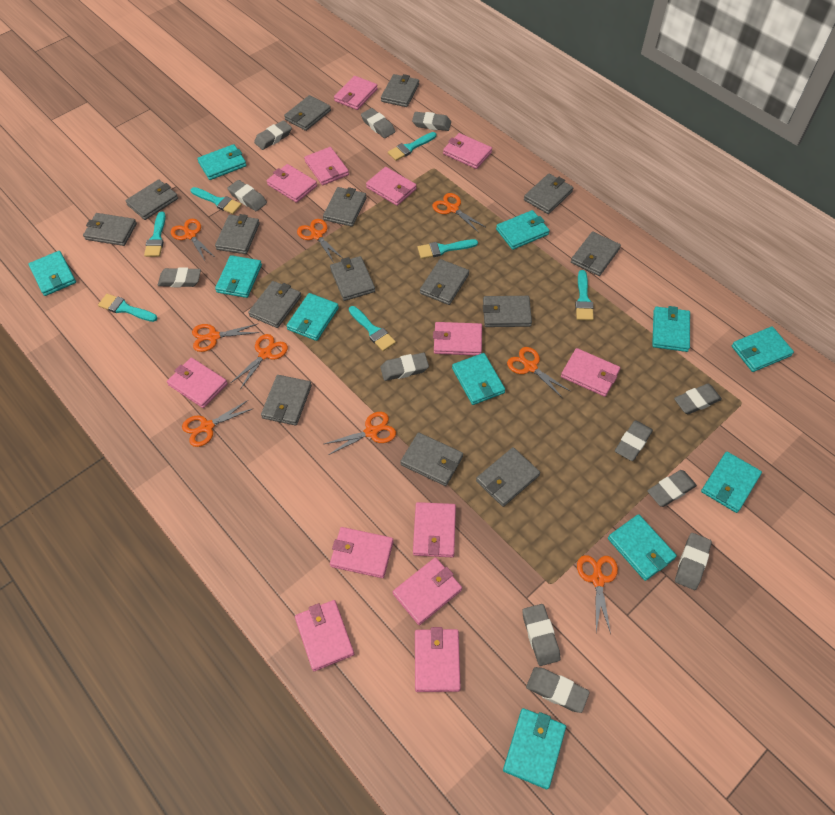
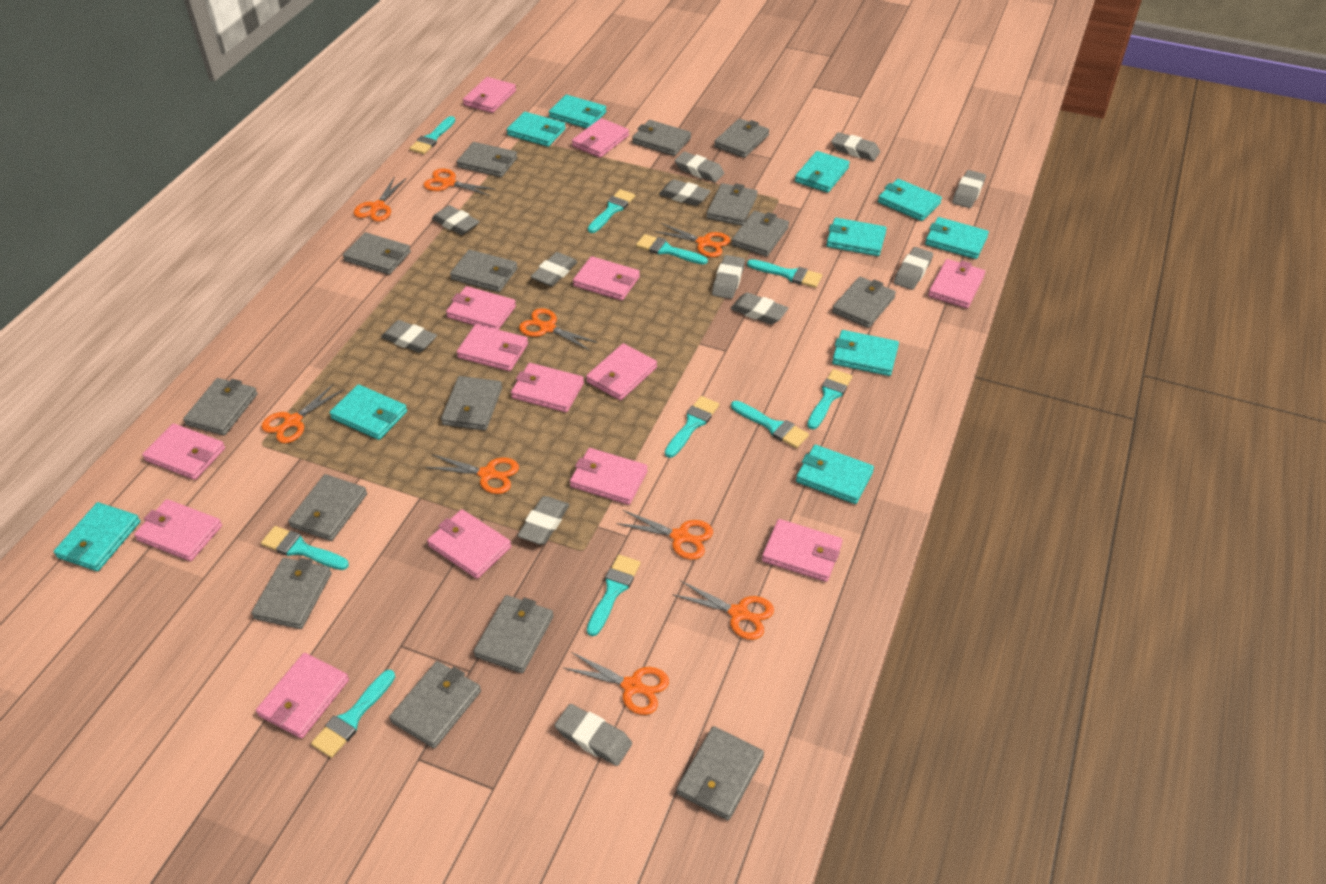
pink wallet: 13 -> 14
turquoise brush: 7 -> 10
turquoise wallet: 11 -> 10

